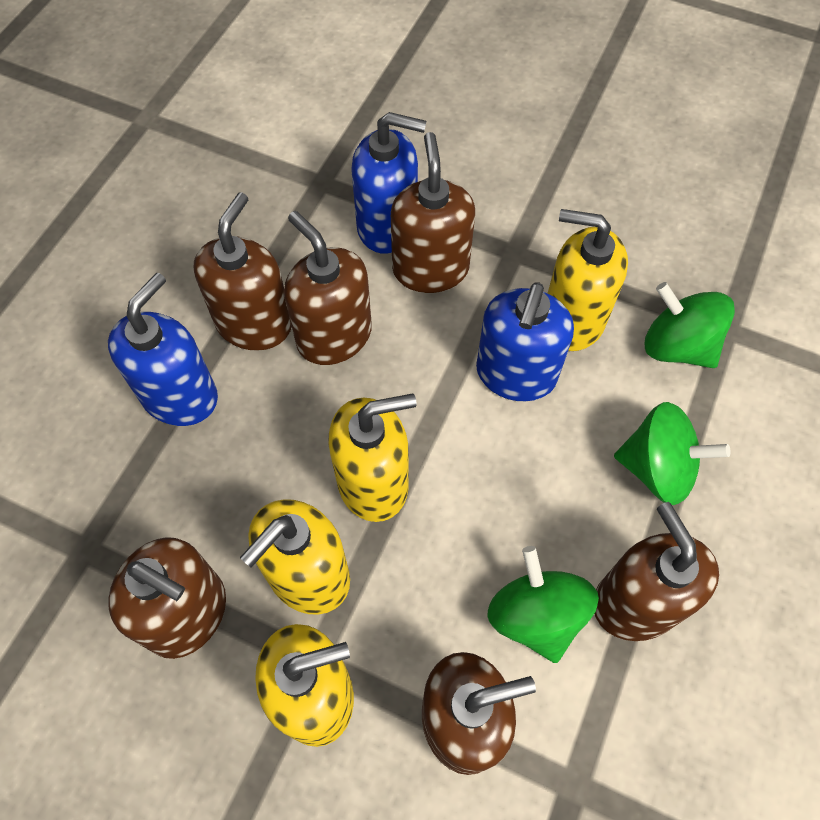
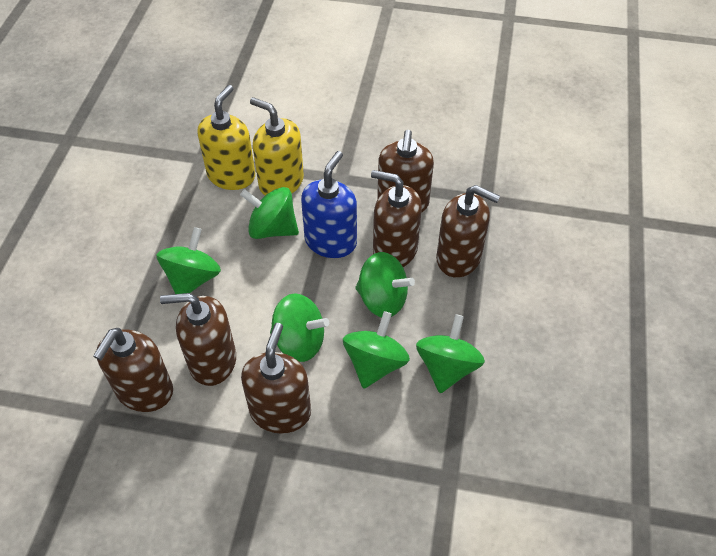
blue soap dispenser: 3 -> 1
green spinning top: 3 -> 6
yellow soap dispenser: 4 -> 2

